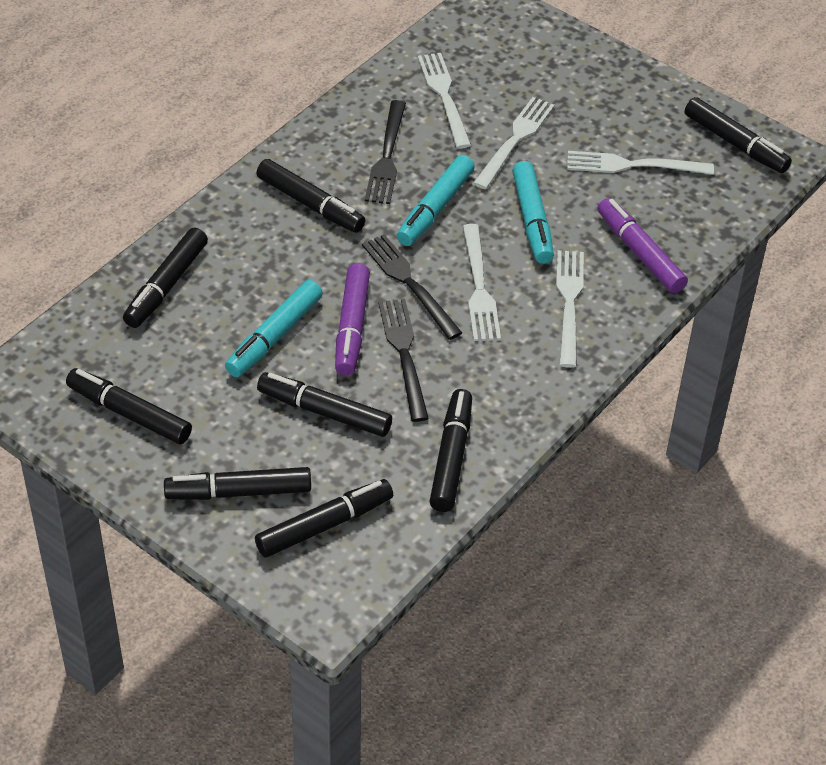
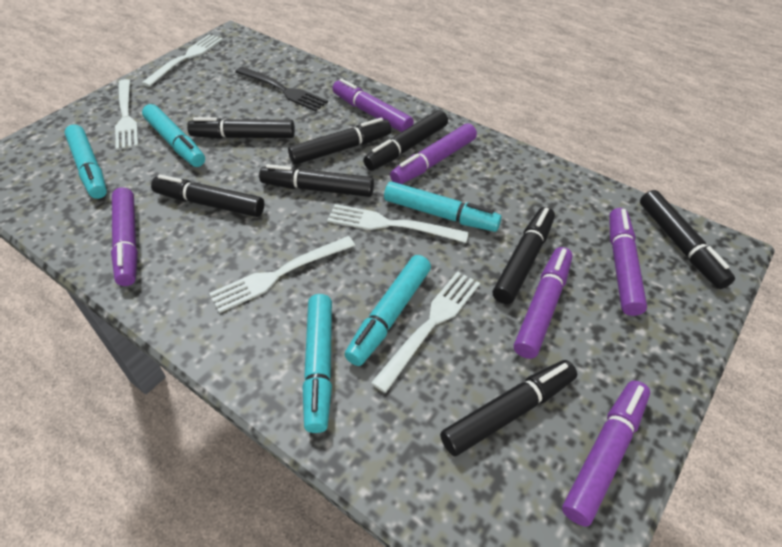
black fork: 3 -> 1
purple marker: 2 -> 6
turquoise marker: 3 -> 5

